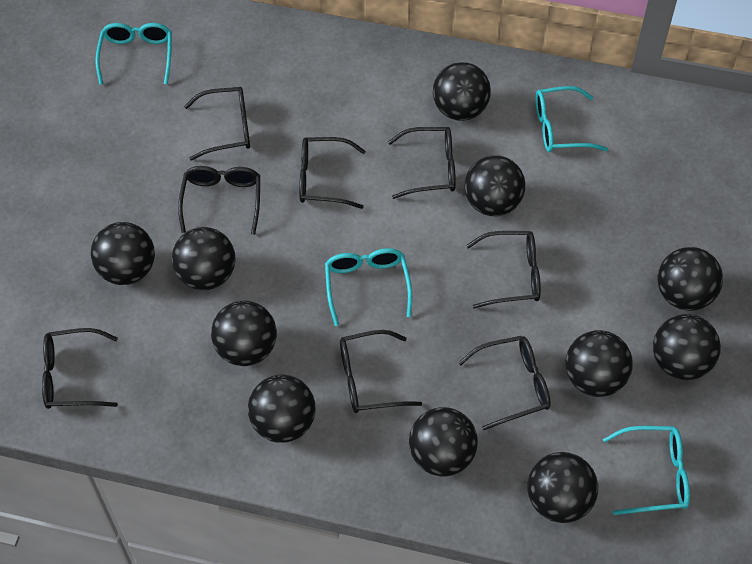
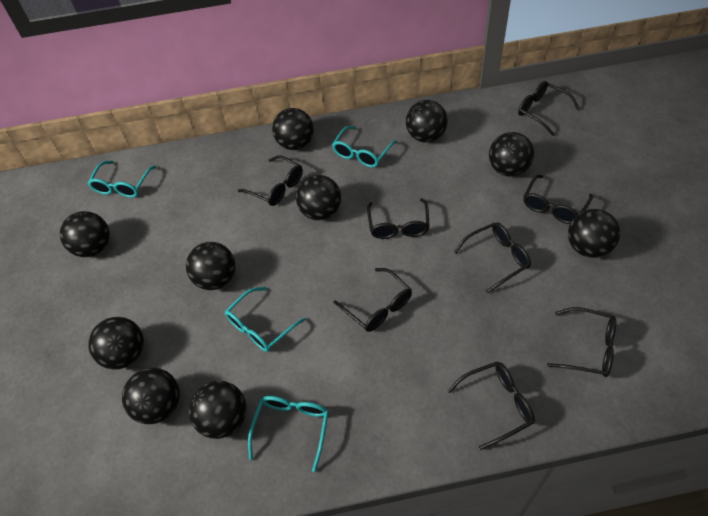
black ball: 11 -> 10

